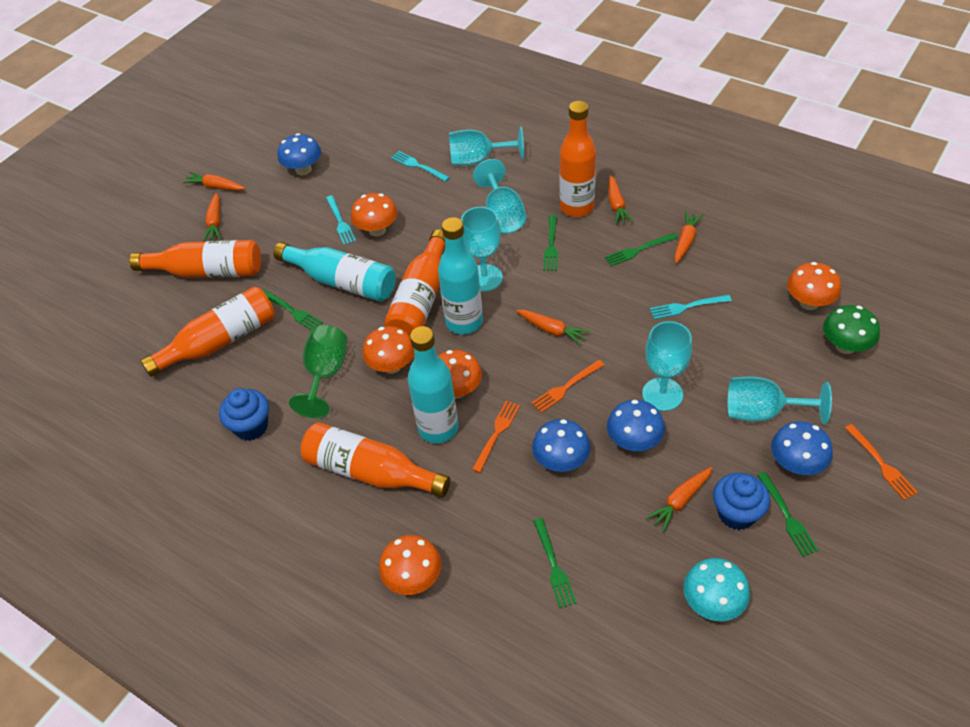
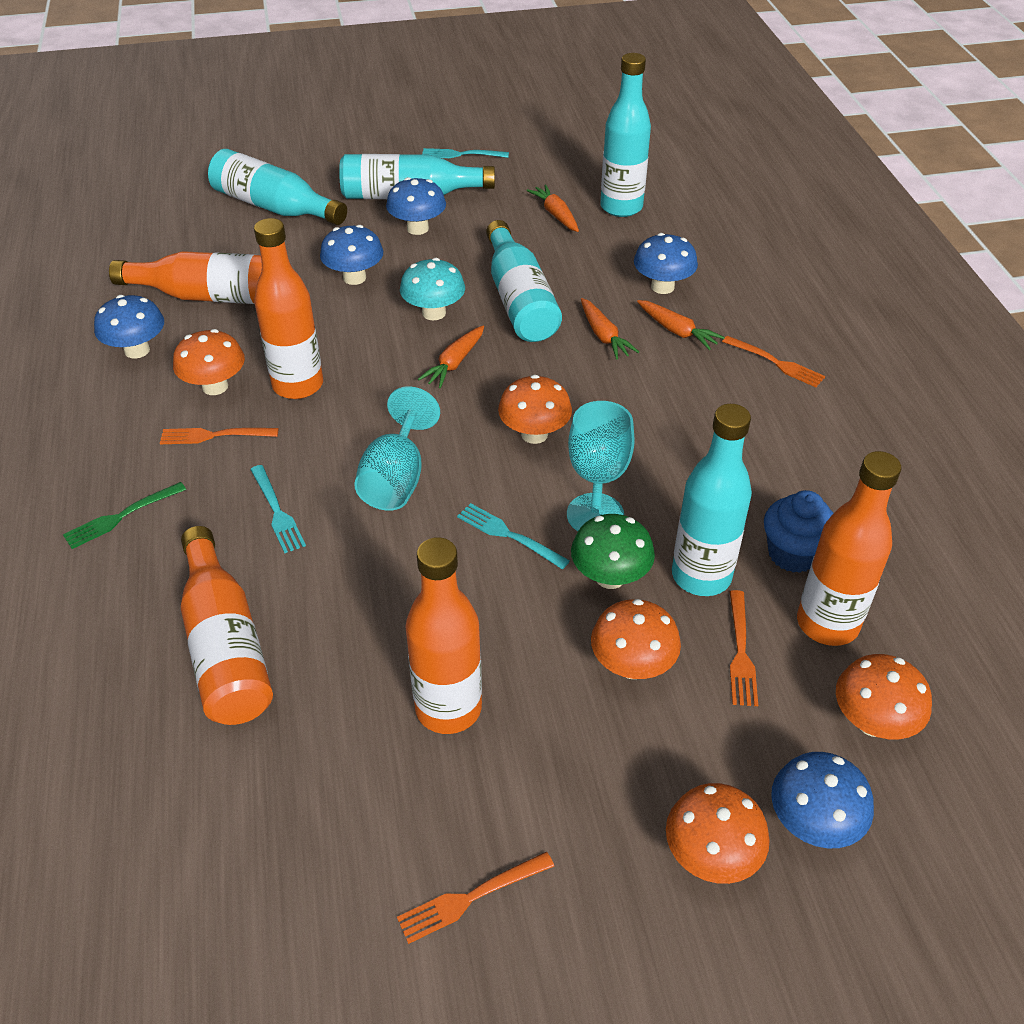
blue cupcake: 2 -> 1
blue mushroom: 4 -> 5
green fork: 5 -> 1
green goblet: 1 -> 0
orange carrot: 6 -> 4
orange fork: 3 -> 4
turquoise bottle: 3 -> 5
turquoise goblet: 5 -> 2

